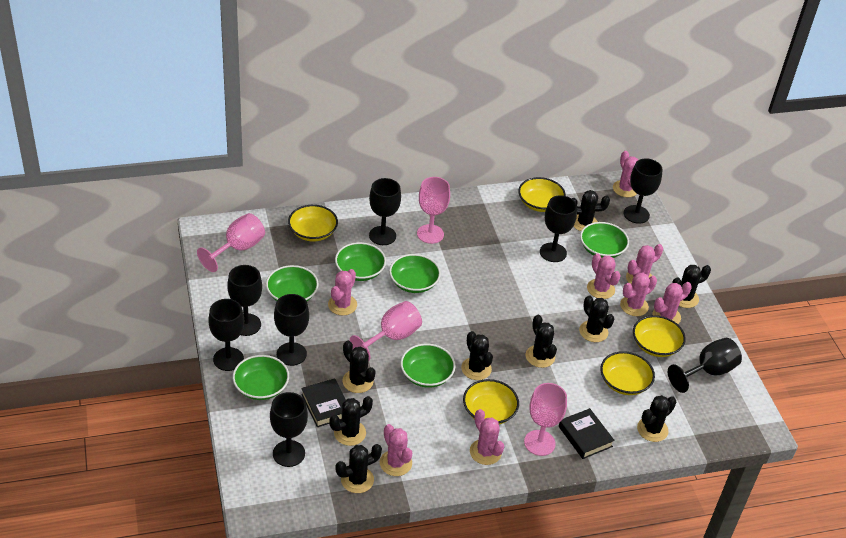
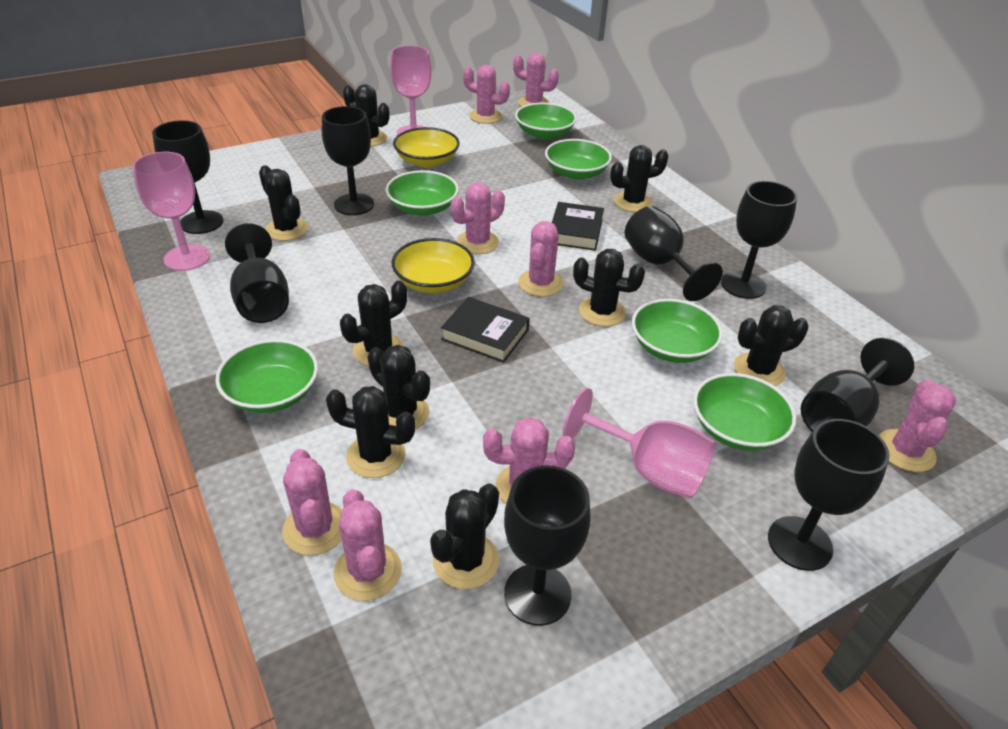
pink goblet: 4 -> 3
yellow bowl: 5 -> 2

